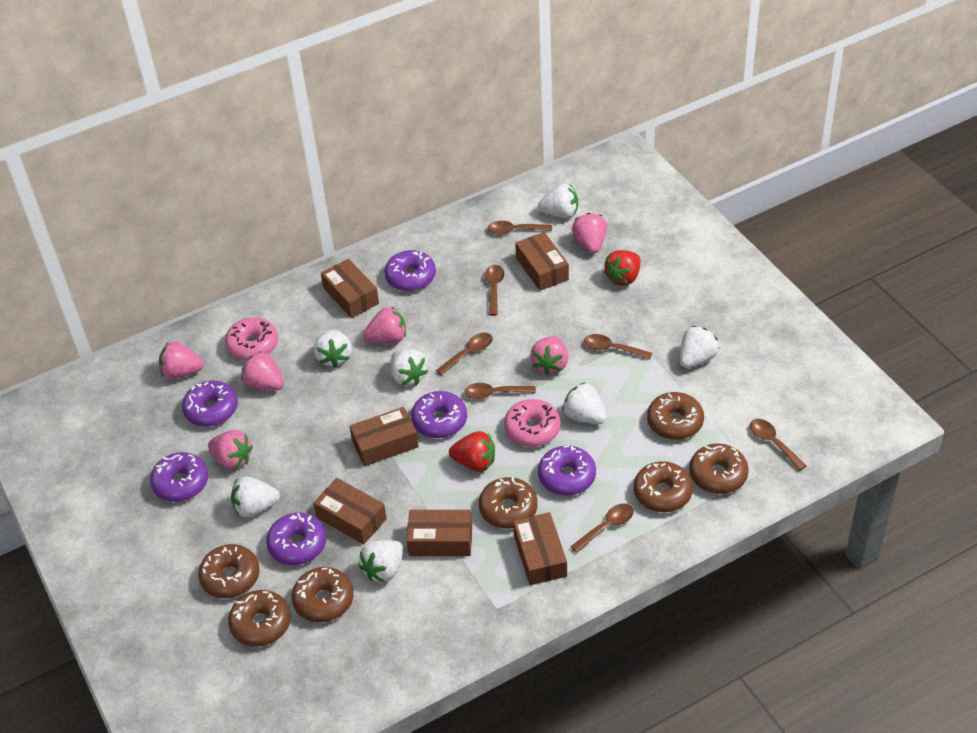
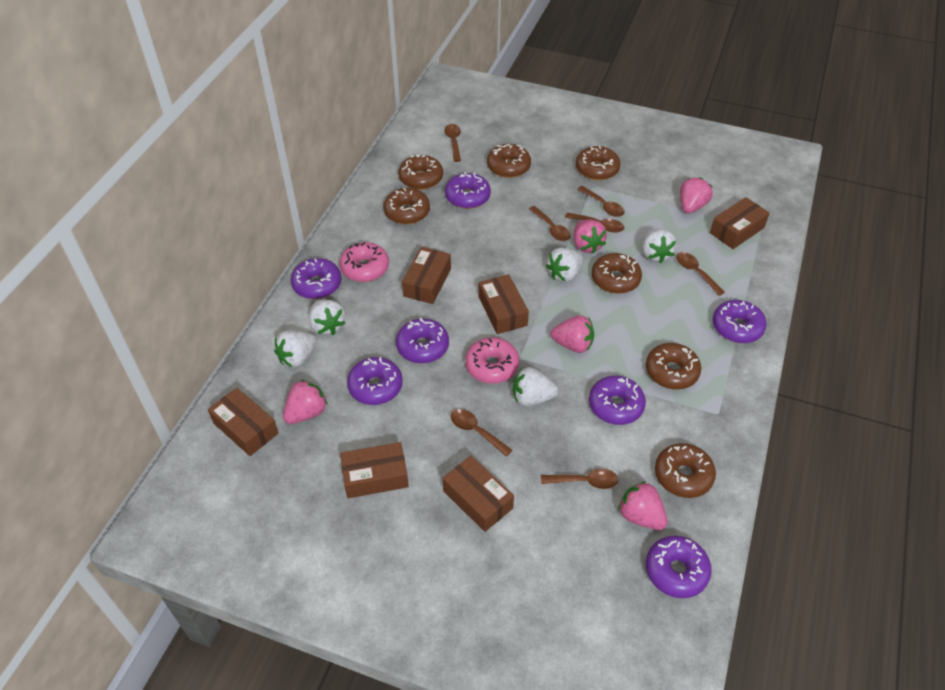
pink strawberry: 6 -> 5
purple donut: 6 -> 7
red strawberry: 2 -> 0
white strawberry: 7 -> 5

